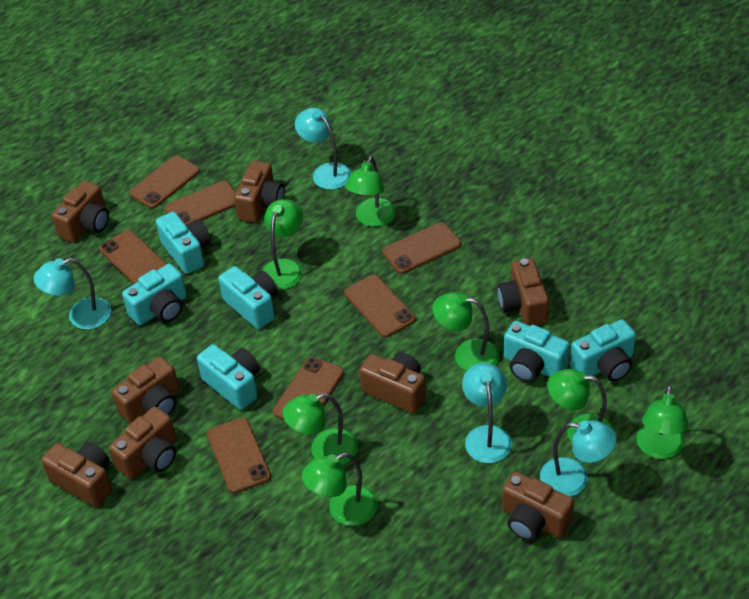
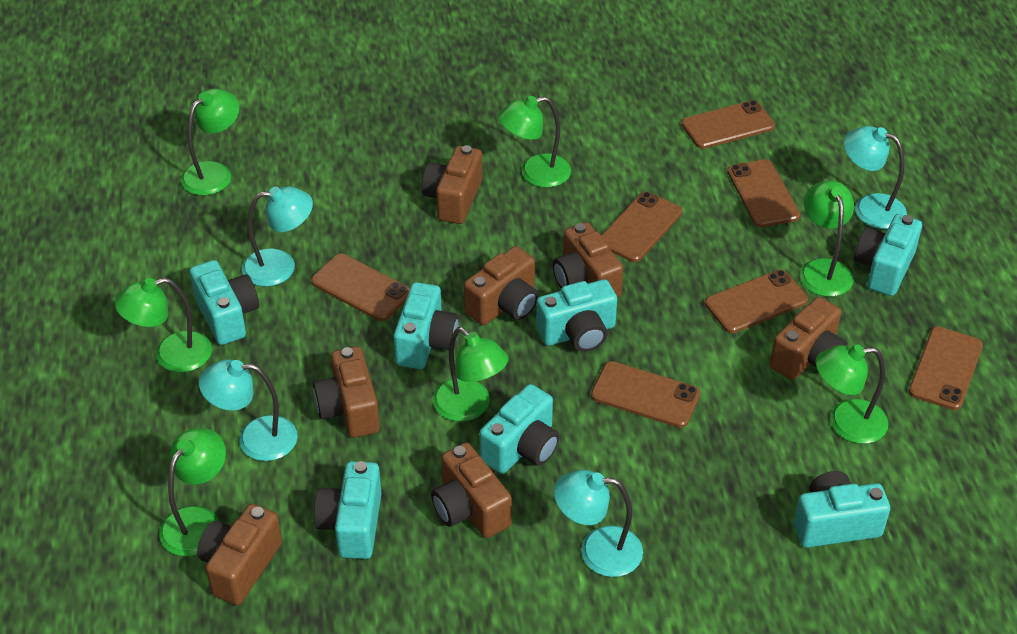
brown camera: 8 -> 7
turquoise camera: 6 -> 7

